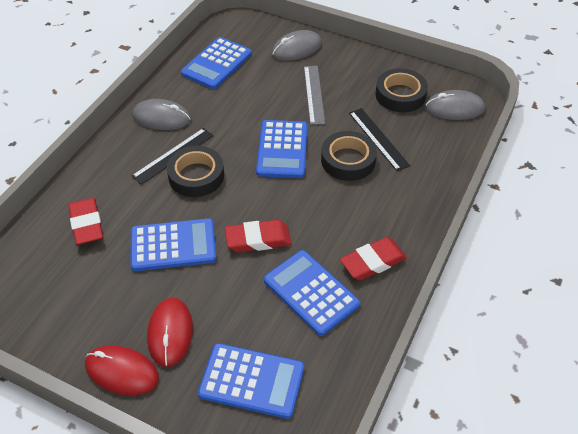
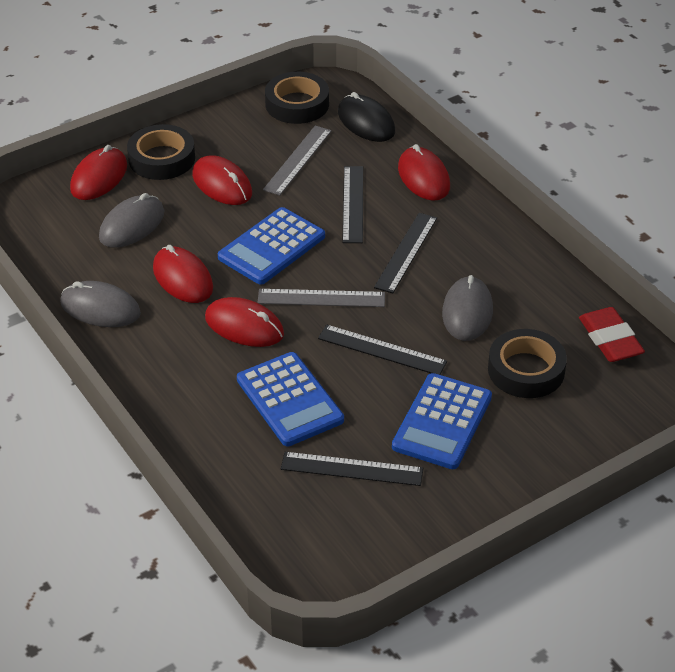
black mouse: 0 -> 1
black ruler: 2 -> 4
blue calculator: 5 -> 3
grey ruler: 1 -> 2
red eraser: 3 -> 1
red mouse: 2 -> 5

